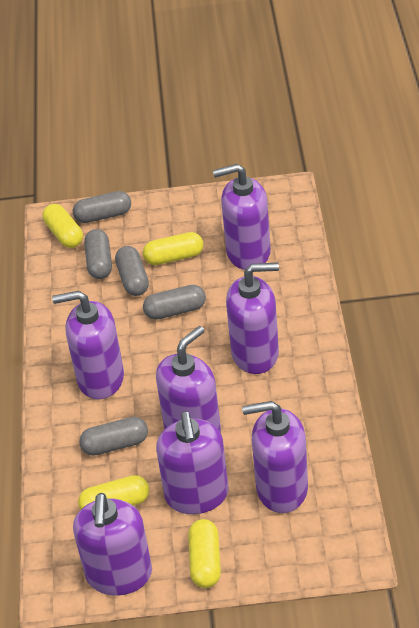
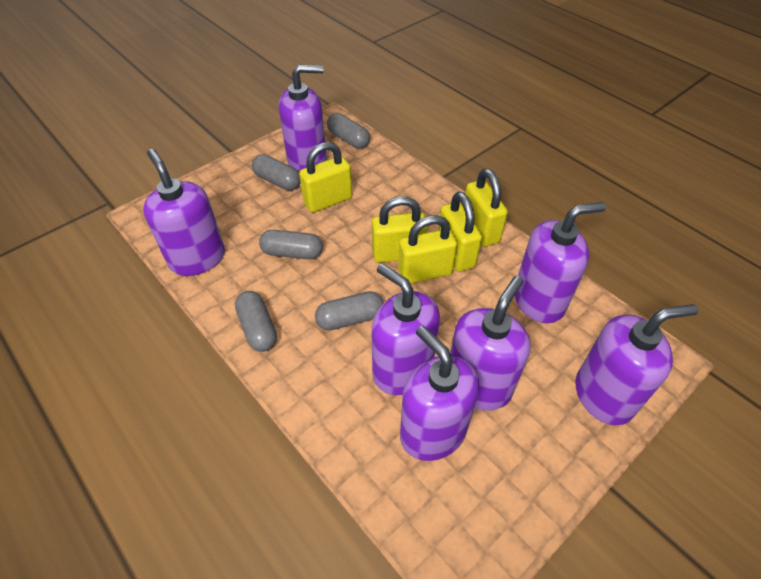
yellow capsule: 4 -> 0
yellow padlock: 0 -> 5

